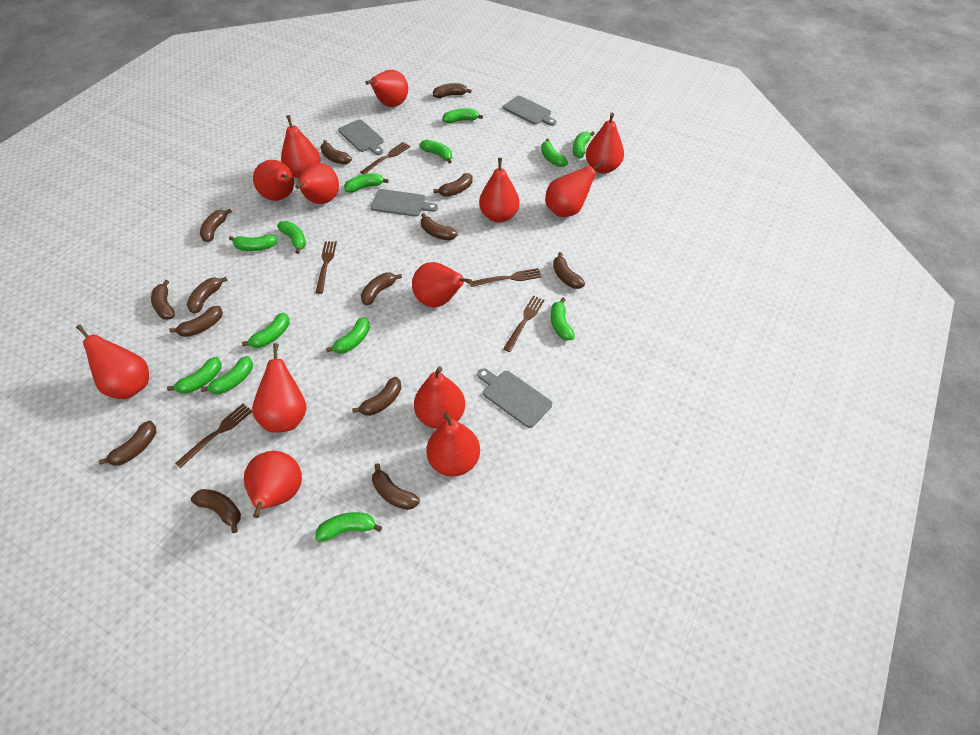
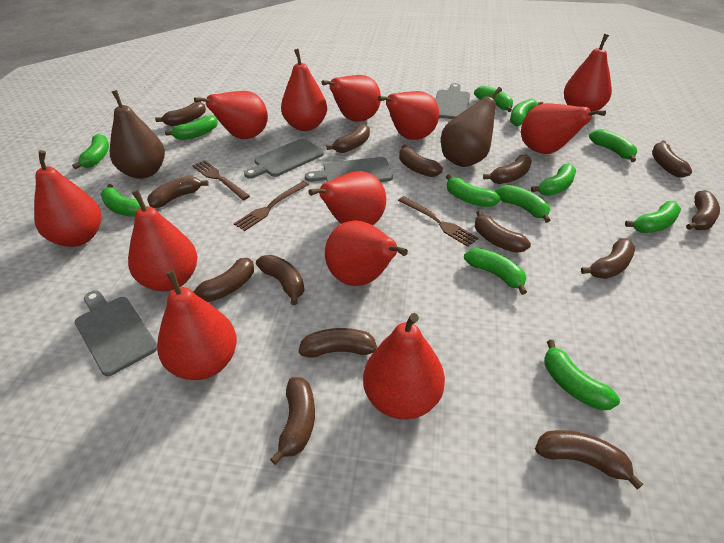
brown fork: 5 -> 3
brown pear: 0 -> 2
green banana: 13 -> 12
red pear: 13 -> 12

